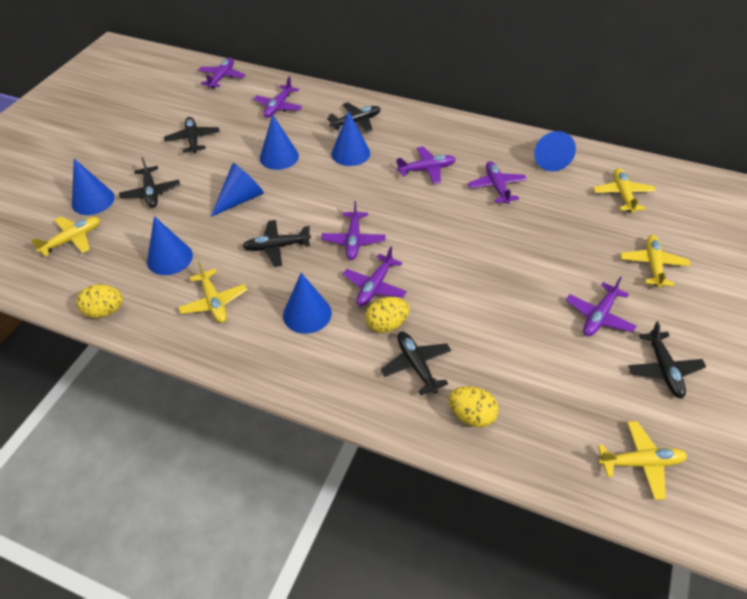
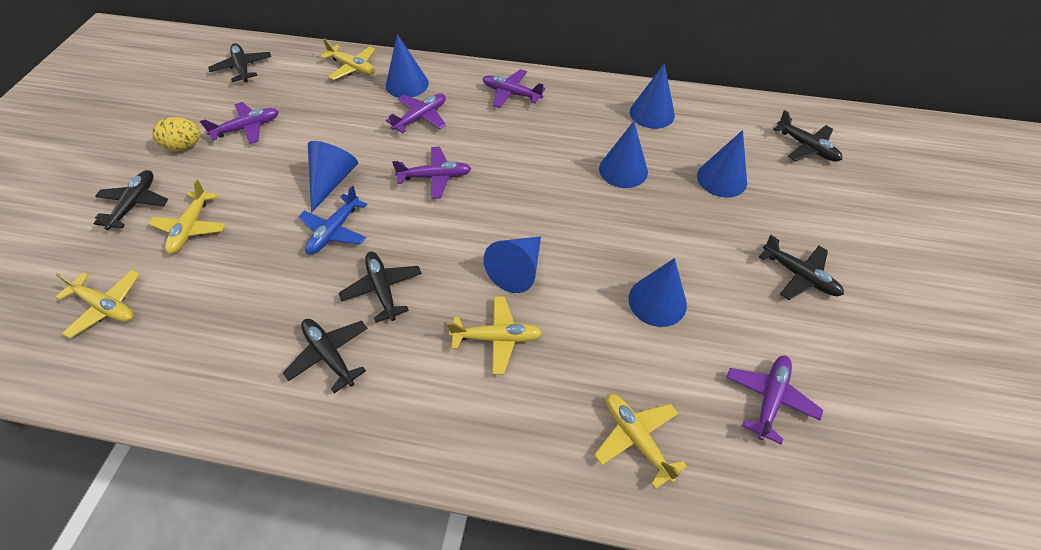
blue plane: 0 -> 1
purple plane: 7 -> 5
yellow egg: 3 -> 1

